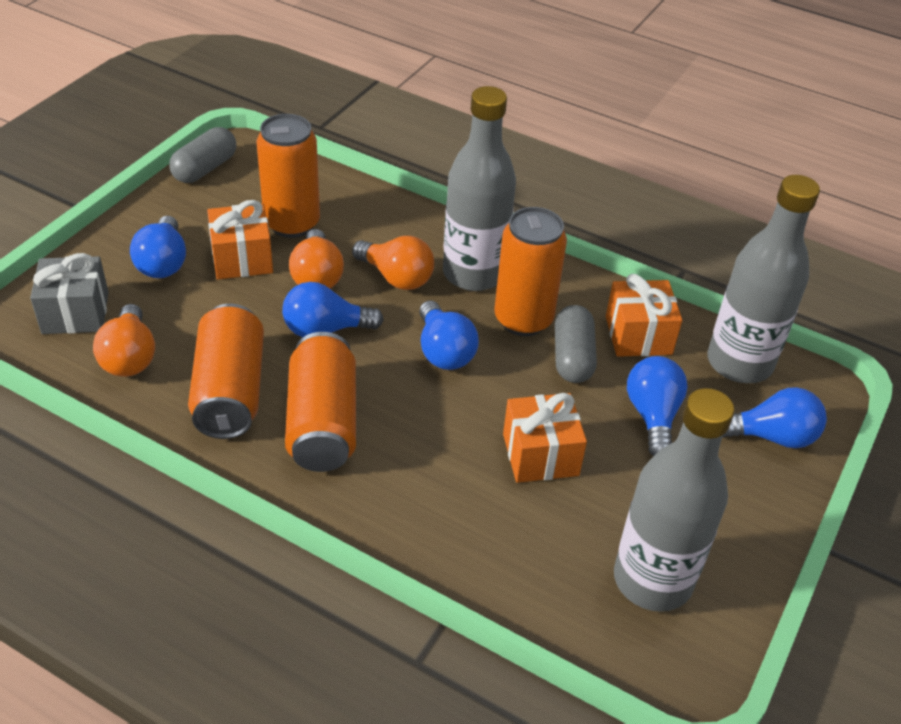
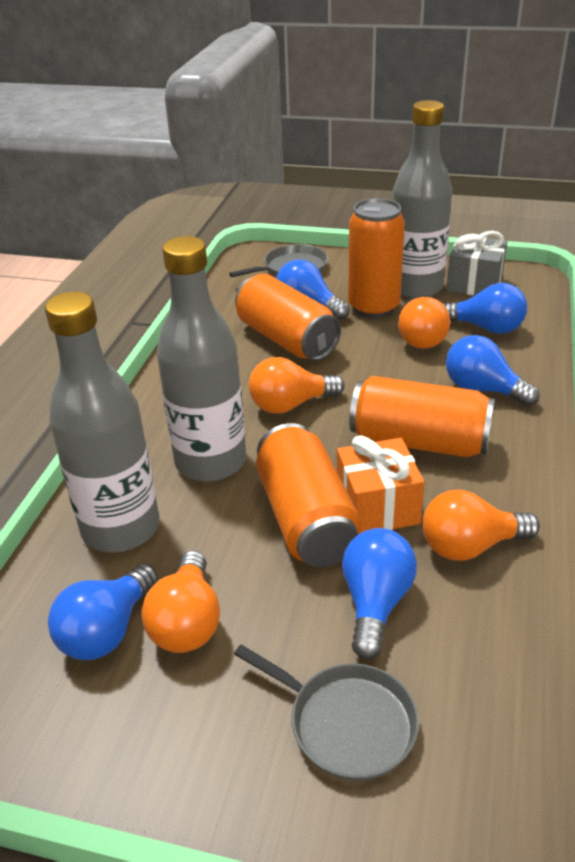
grey capsule: 2 -> 0
grey pan: 0 -> 2
orange gift: 3 -> 1
orange light bulb: 3 -> 4

